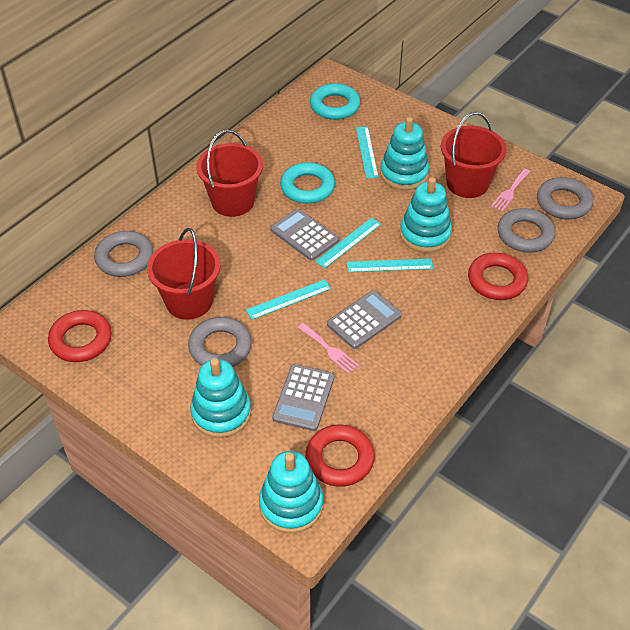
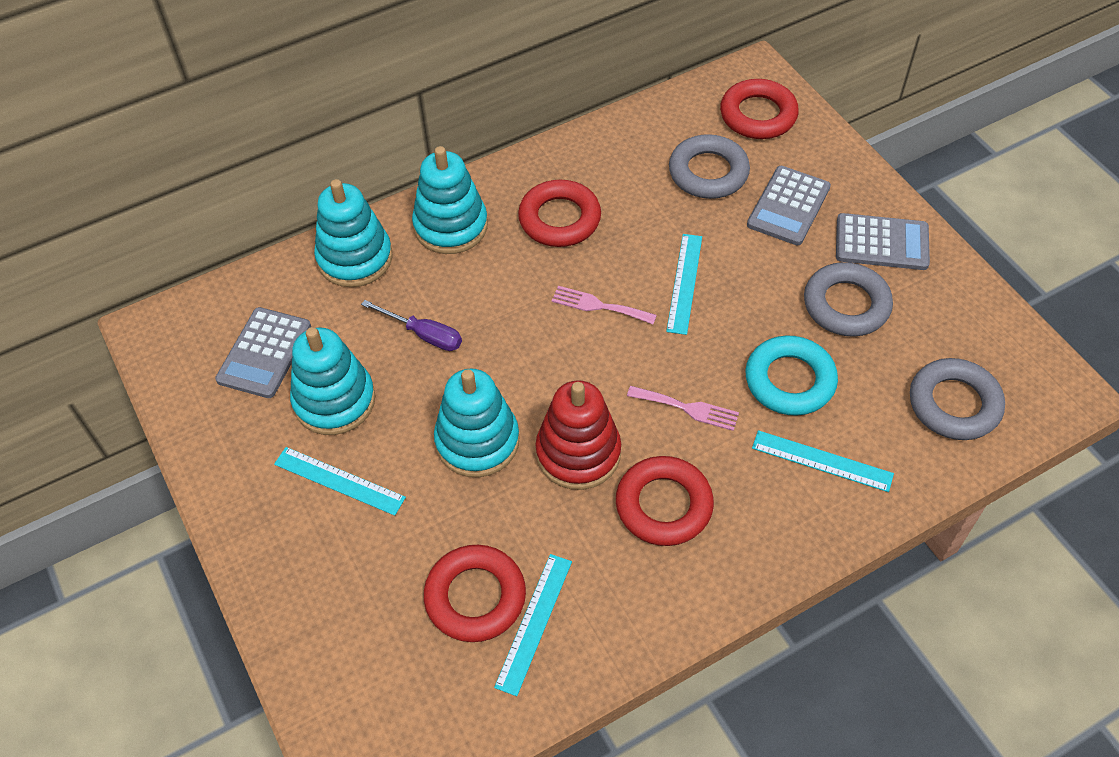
grey ring: 4 -> 3
purple screwdriver: 0 -> 1
red bucket: 3 -> 0
red ring: 3 -> 4
red stacking toy: 0 -> 1
turquoise ring: 2 -> 1

